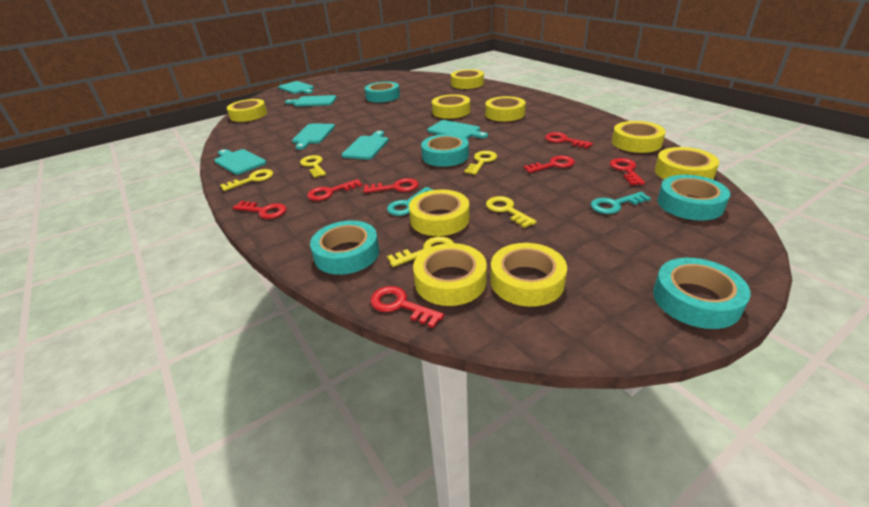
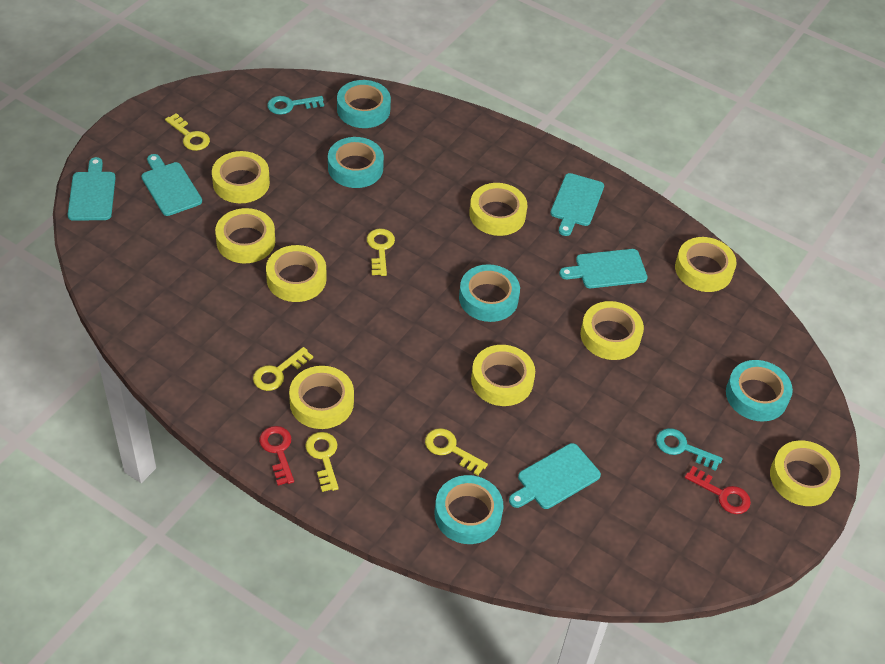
red key: 7 -> 2
turquoise cutting board: 6 -> 5

